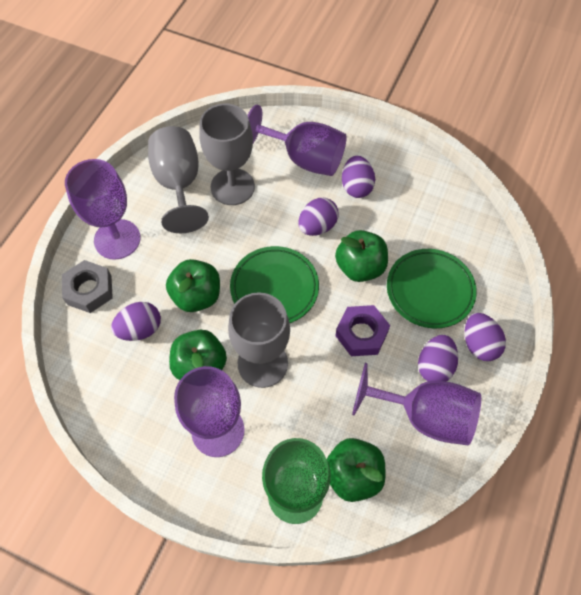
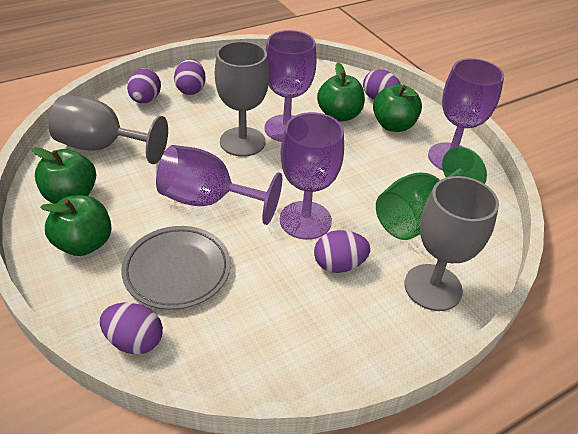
green plate: 2 -> 0
grey nut: 1 -> 0
grey plate: 0 -> 1
purple nut: 1 -> 0

